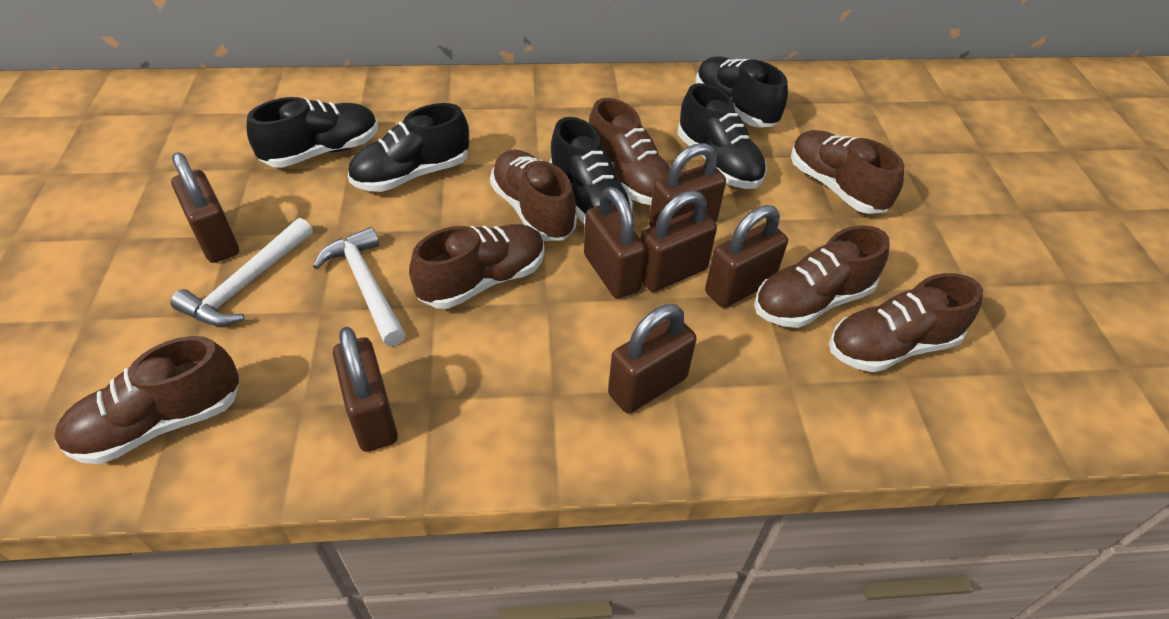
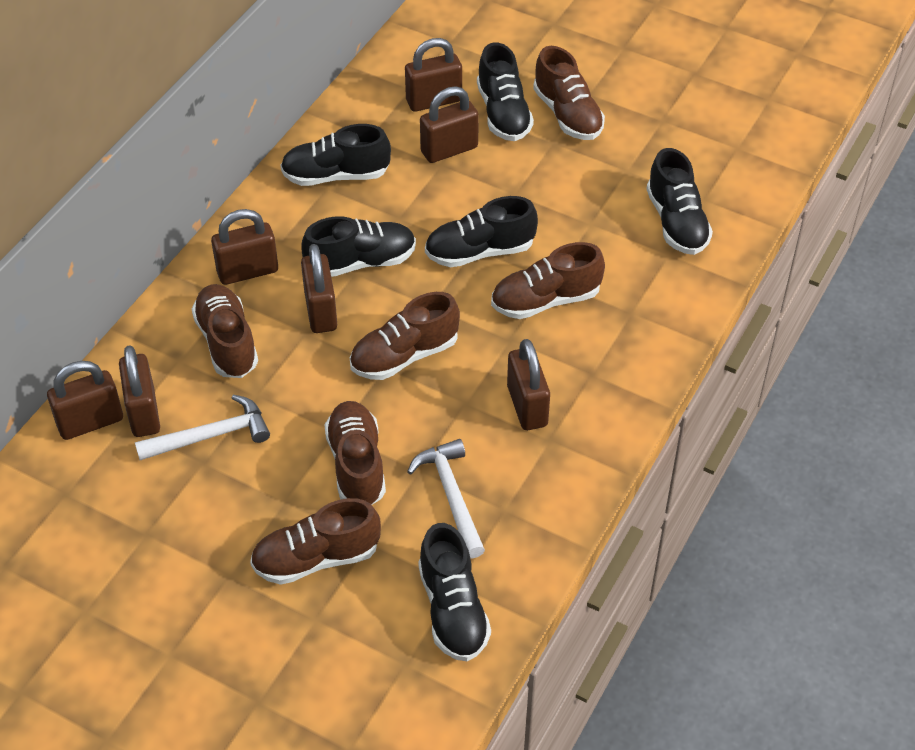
black shoe: 5 -> 6
brown shoe: 7 -> 6

